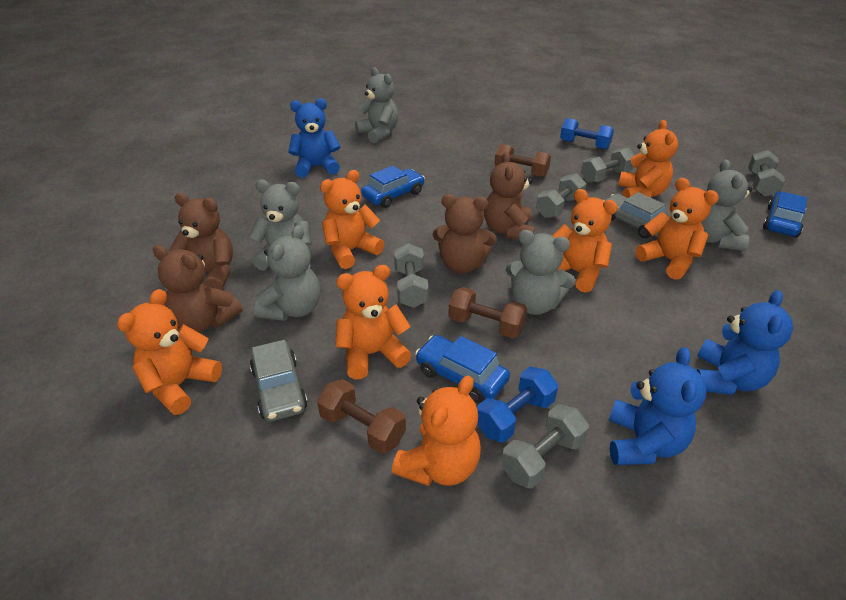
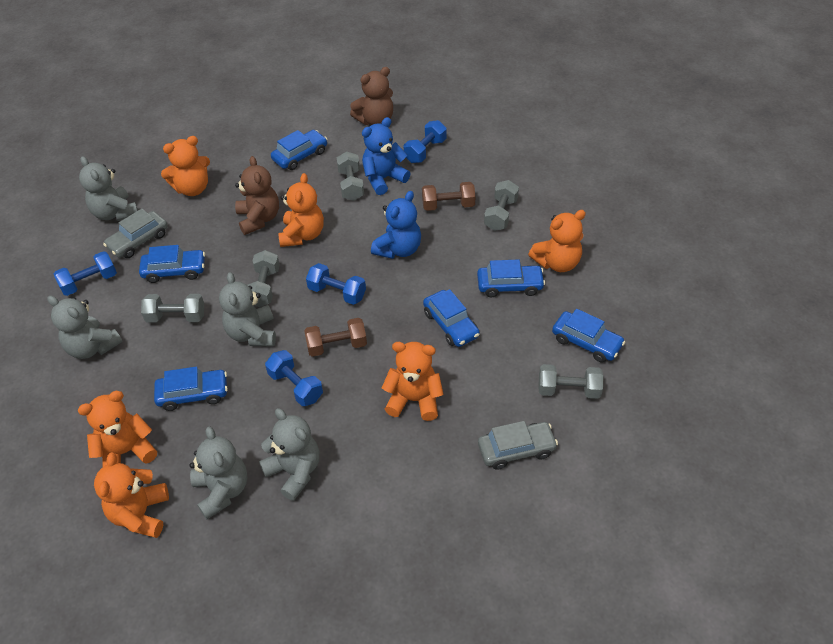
blue car: 3 -> 6
blue dumbbell: 2 -> 4
blue teddy bear: 3 -> 2
brown dumbbell: 3 -> 2
brown teddy bear: 4 -> 2
orange teddy bear: 7 -> 6

